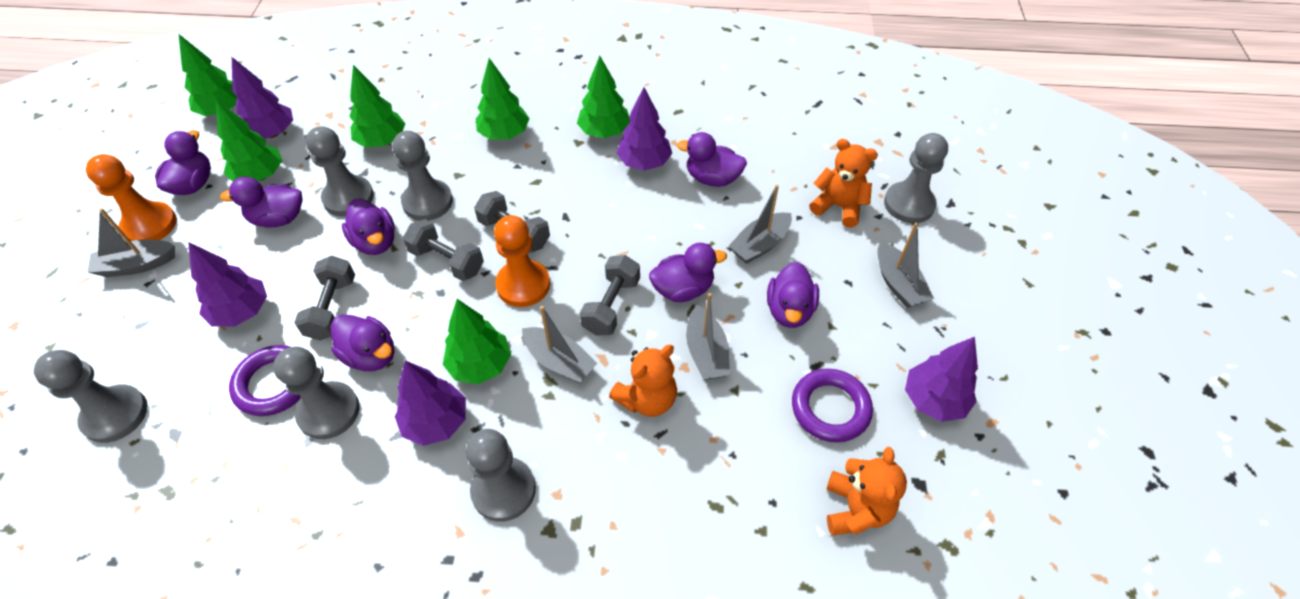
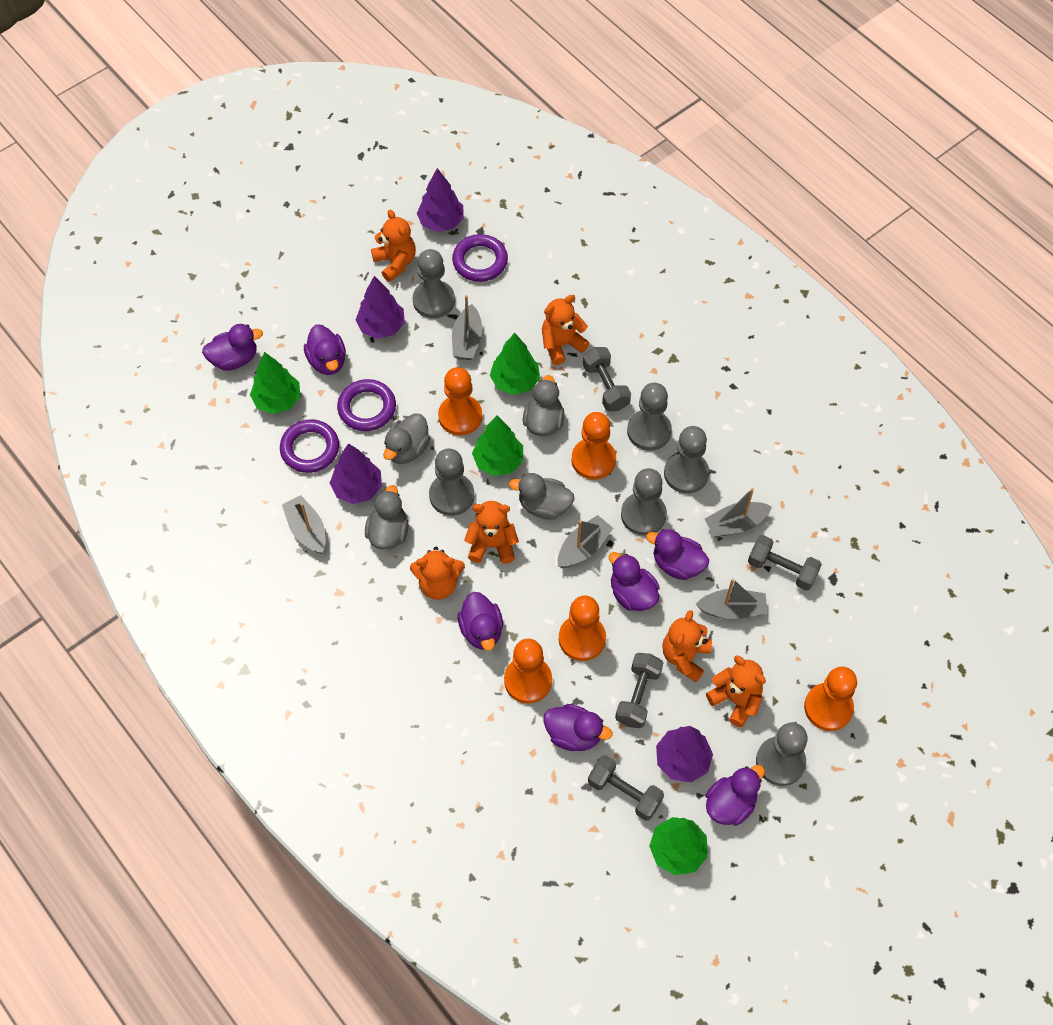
green tree: 6 -> 4
grey duck: 0 -> 4
orange pawn: 2 -> 5
orange teddy bear: 3 -> 6
purple ring: 2 -> 3
purple tree: 5 -> 4

